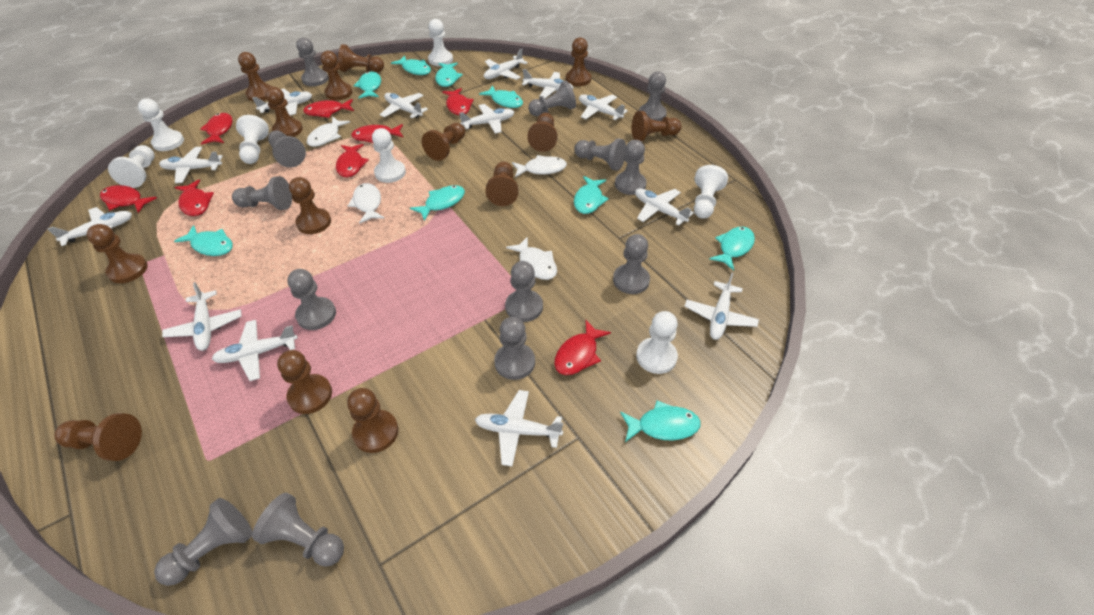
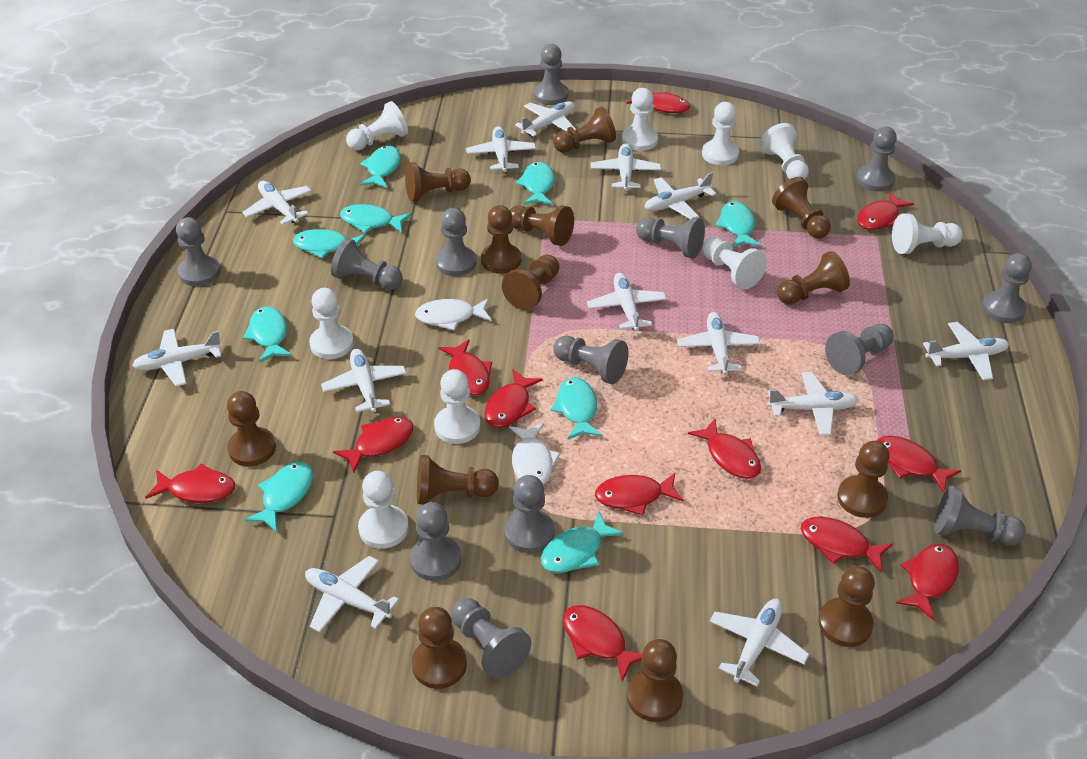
brown pawn: 14 -> 13
red fish: 8 -> 12
white fish: 4 -> 2
white pawn: 7 -> 9

